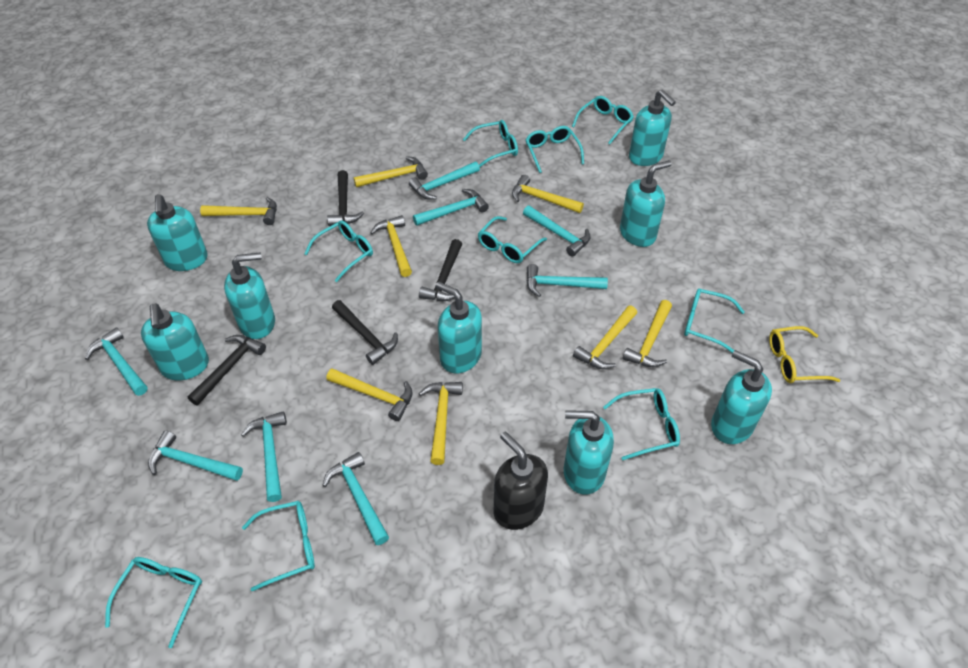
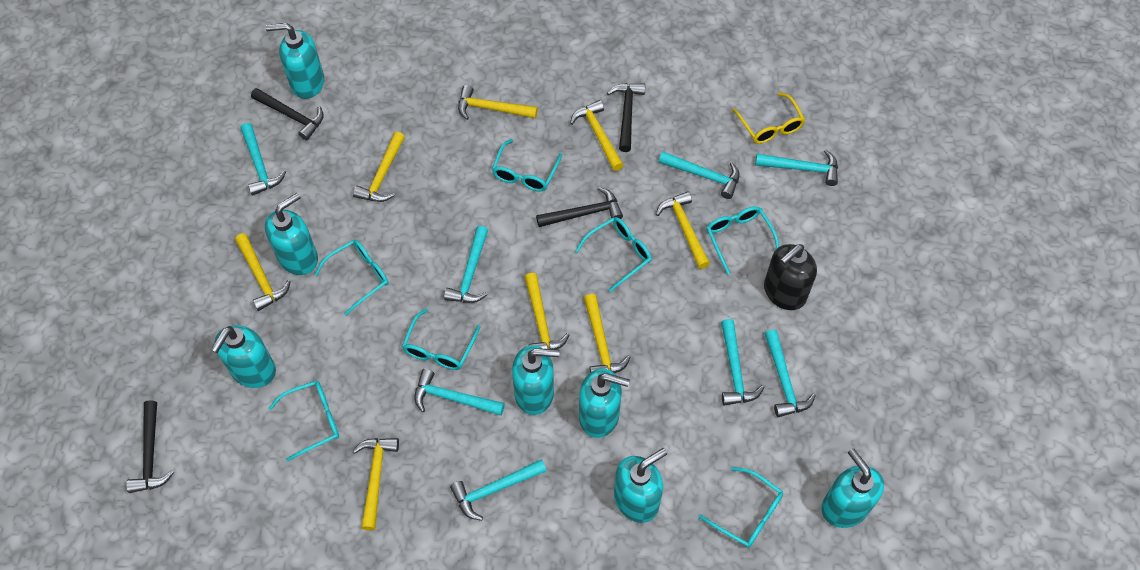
turquoise glasses: 9 -> 7
turquoise soap dispenser: 8 -> 7

